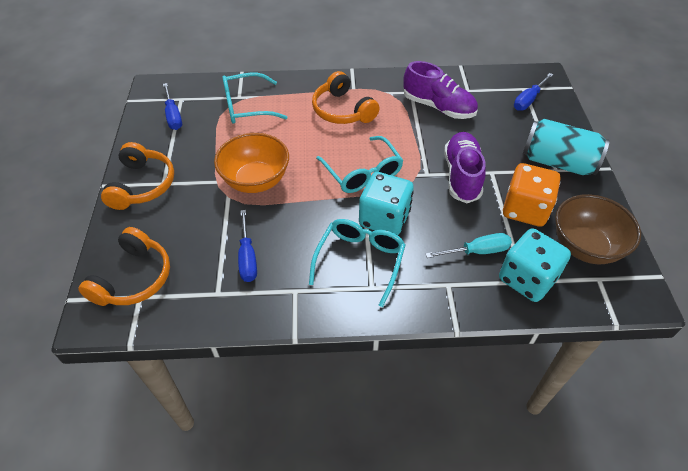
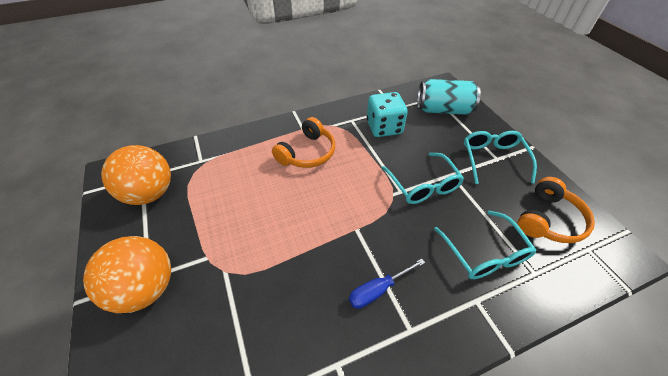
blue screwdriver: 3 -> 1
brown bowl: 1 -> 0
orange ball: 0 -> 2
orange bowl: 1 -> 0
orange dice: 1 -> 0
orange headphones: 3 -> 2
purple shoe: 2 -> 0
turquoise dice: 2 -> 1
turquoise screwdriver: 1 -> 0

